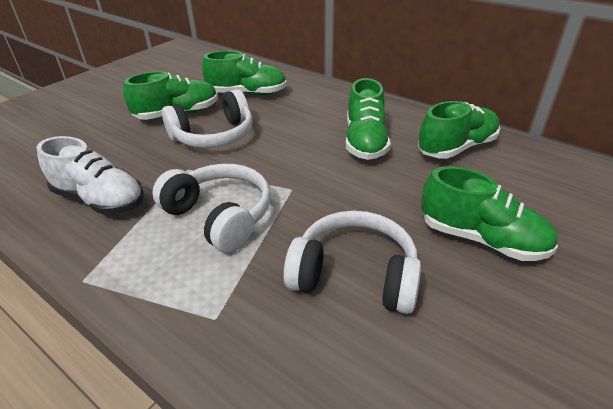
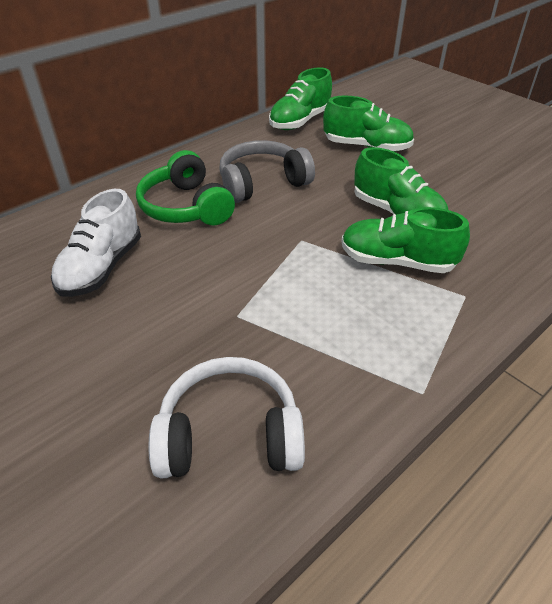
green headphones: 0 -> 1
green shoe: 5 -> 4
grey headphones: 0 -> 1
white headphones: 3 -> 1

